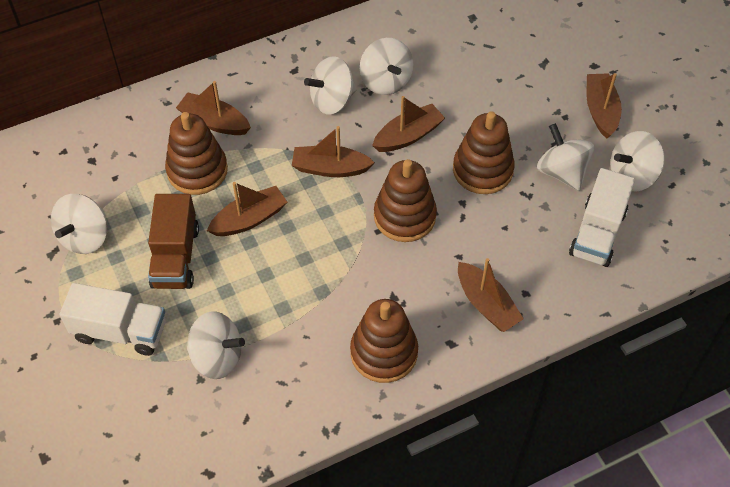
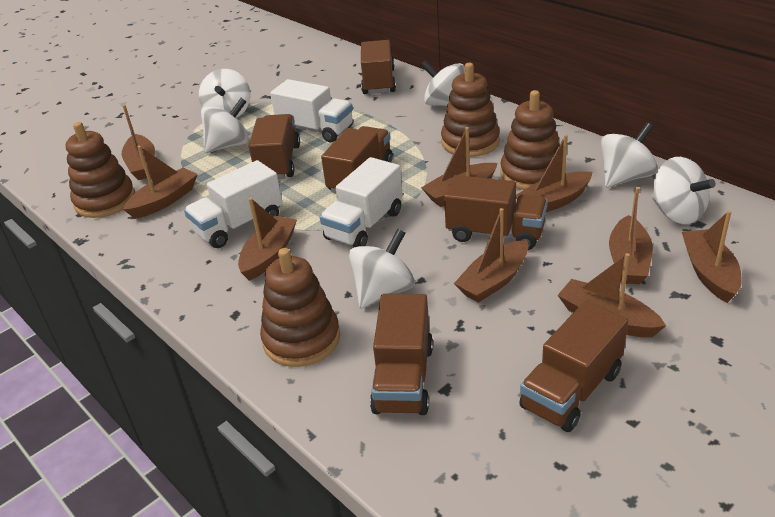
brown boat: 6 -> 9
brown truck: 1 -> 6
white truck: 2 -> 3

